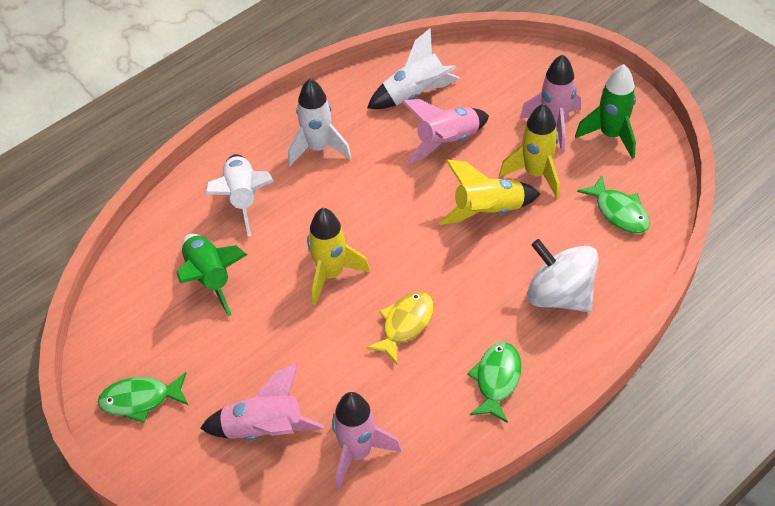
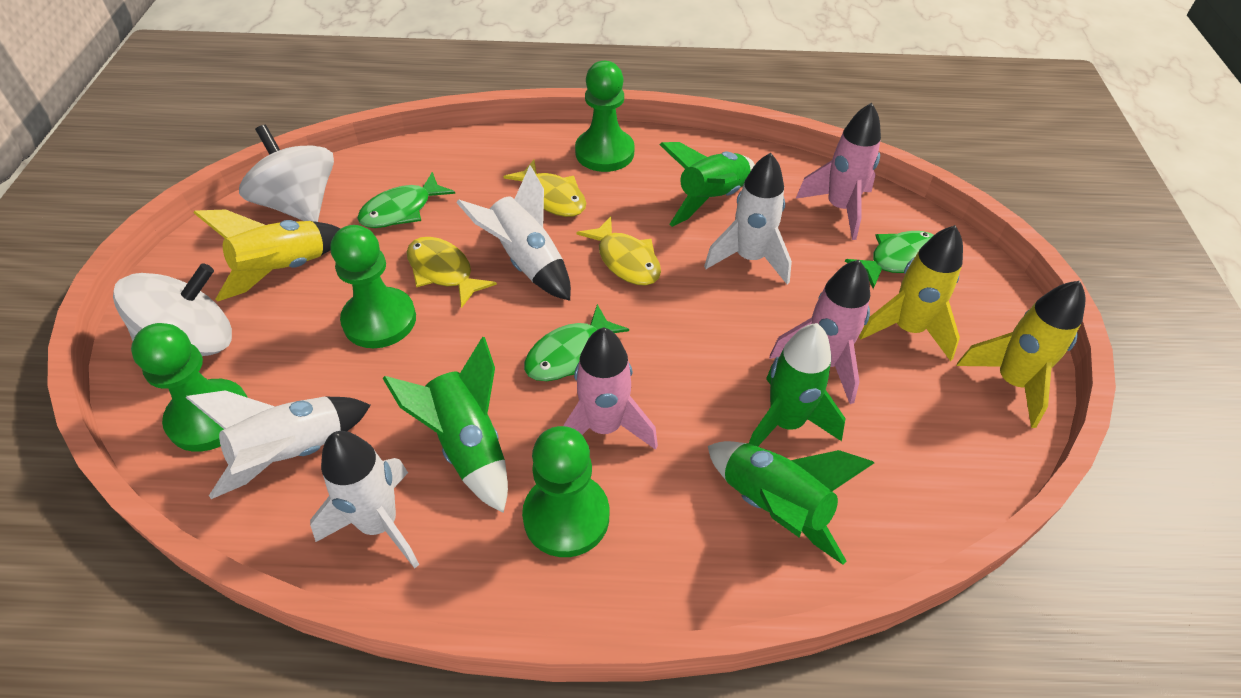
green pawn: 0 -> 4
green rocket: 2 -> 4
pink rocket: 4 -> 3
white rocket: 3 -> 4
white spinning top: 1 -> 2
yellow fish: 1 -> 3

